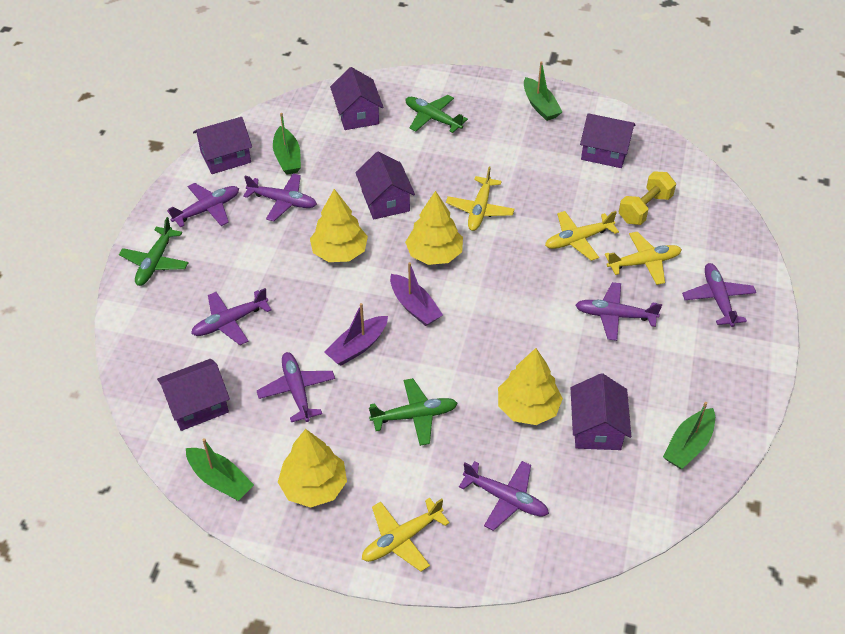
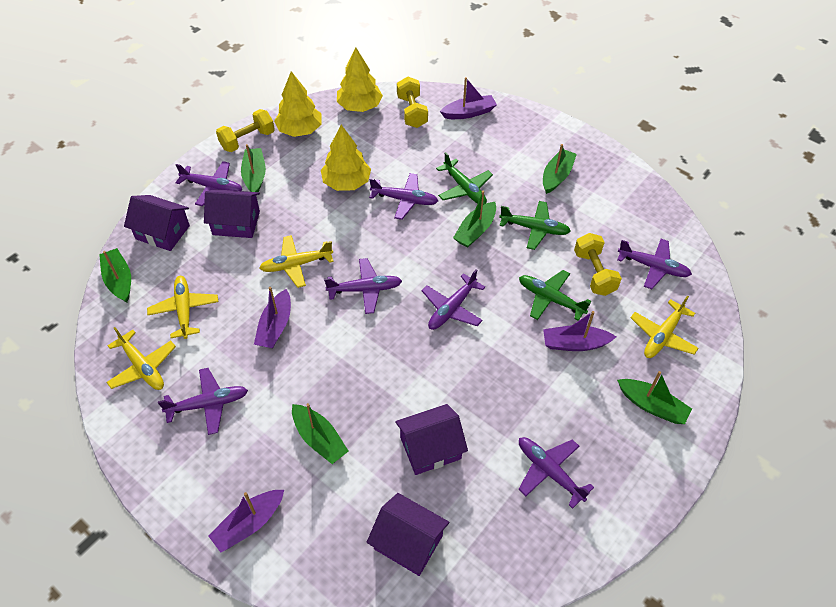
green boat: 4 -> 6
purple boat: 2 -> 4
purple house: 6 -> 4
yellow dumbbell: 1 -> 3
yellow tree: 4 -> 3

